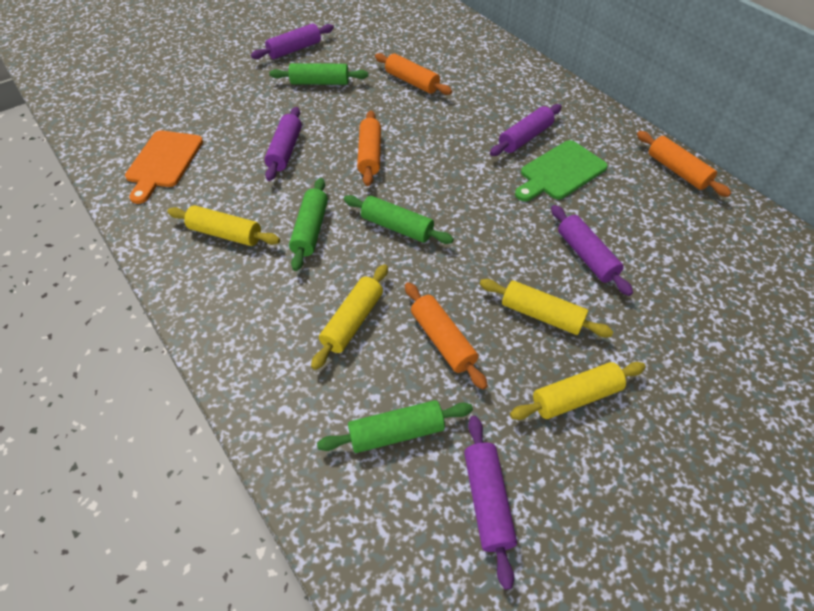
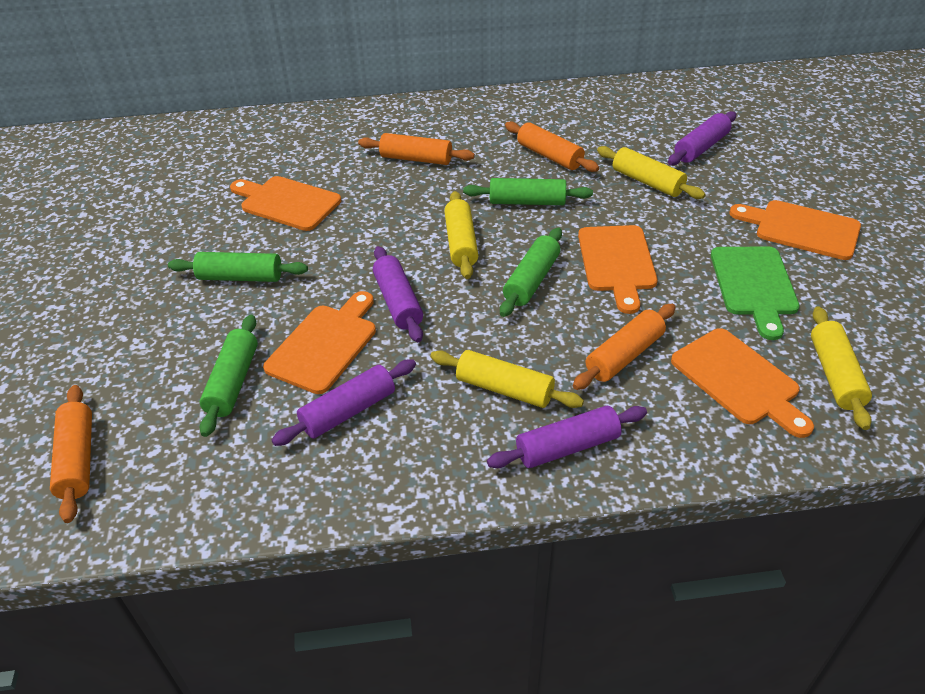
orange cutting board: 1 -> 5
purple rolling pin: 5 -> 4

